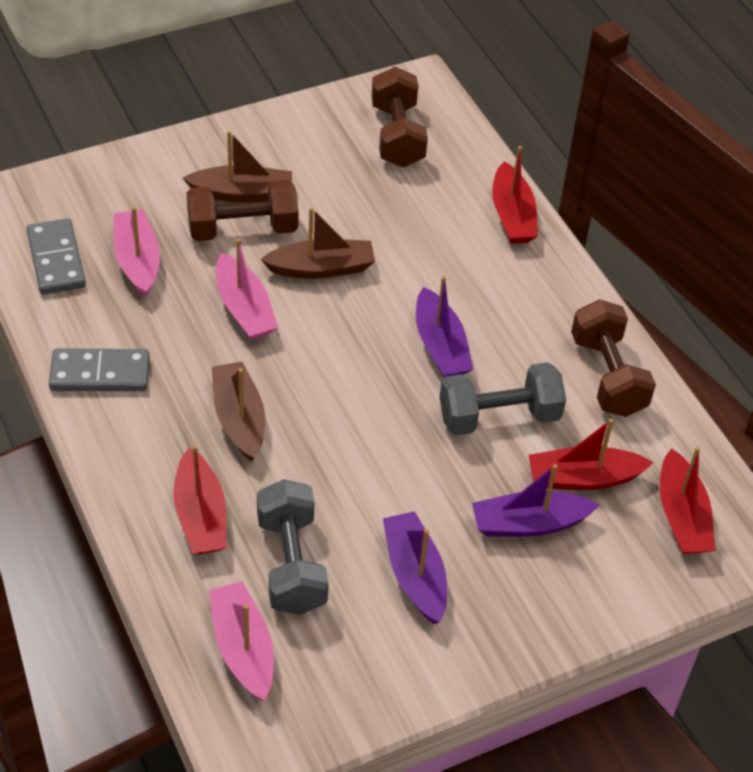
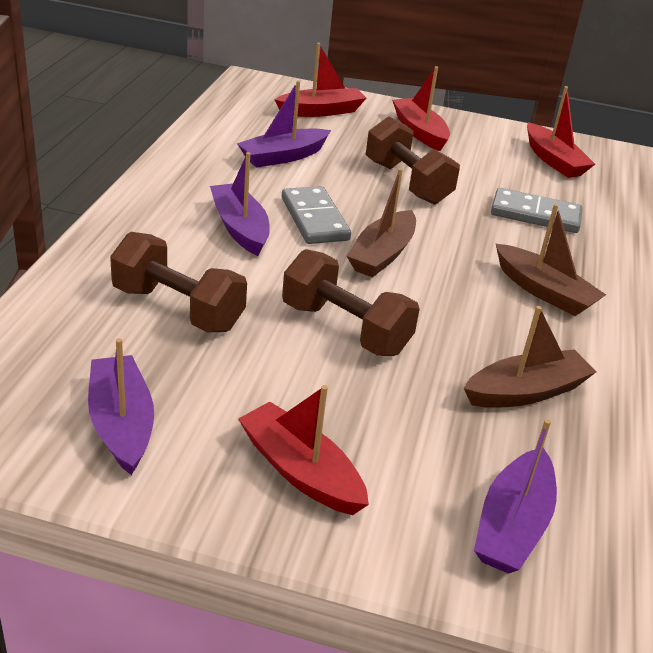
grey dumbbell: 2 -> 0
pink boat: 3 -> 0
purple boat: 3 -> 4

